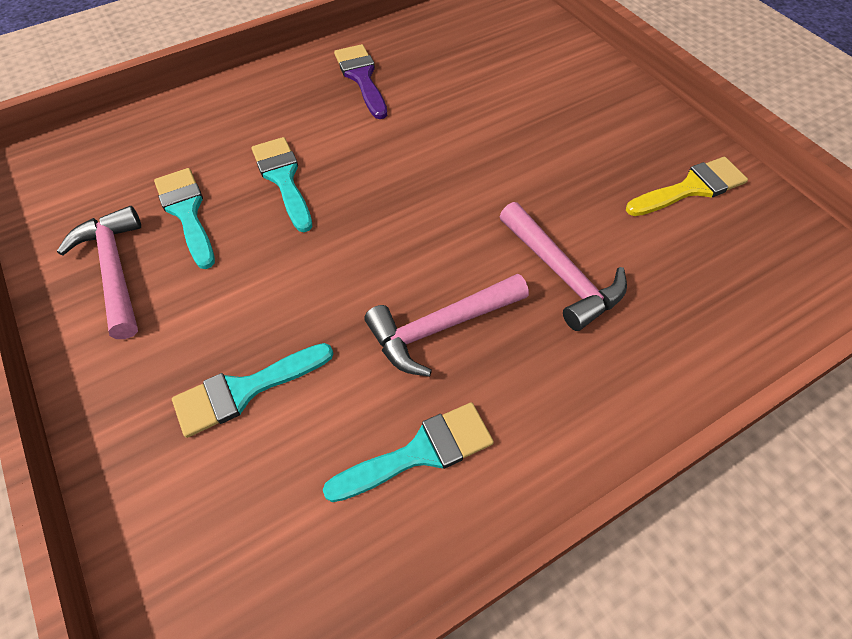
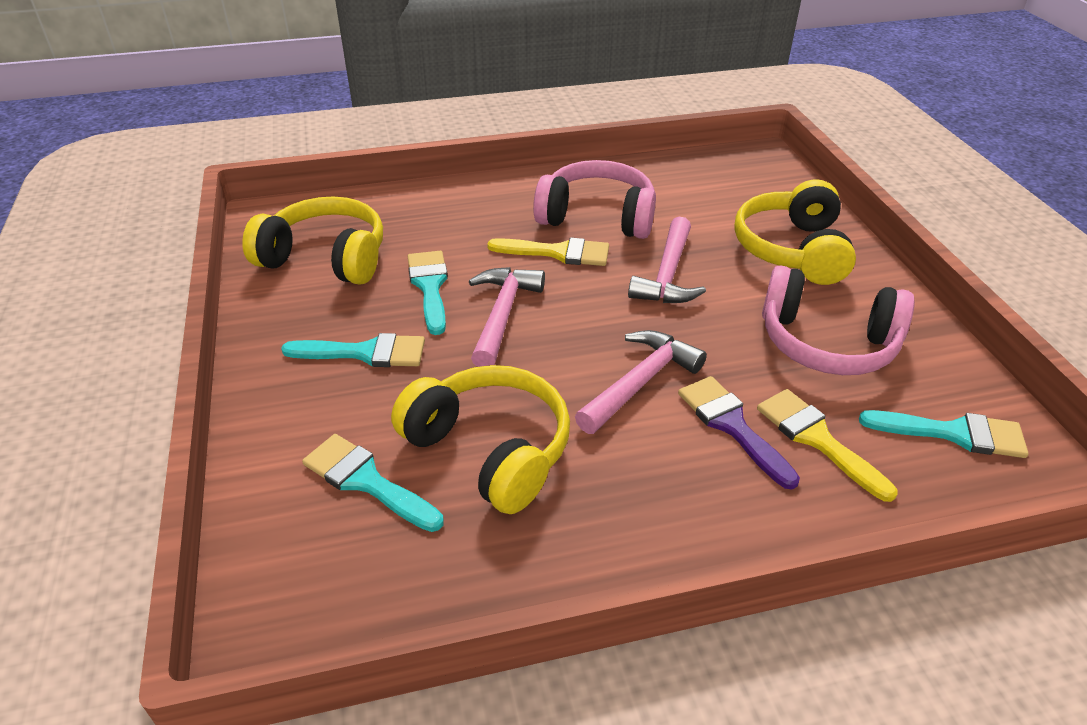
pink headphones: 0 -> 2
yellow brush: 1 -> 2
yellow headphones: 0 -> 3

